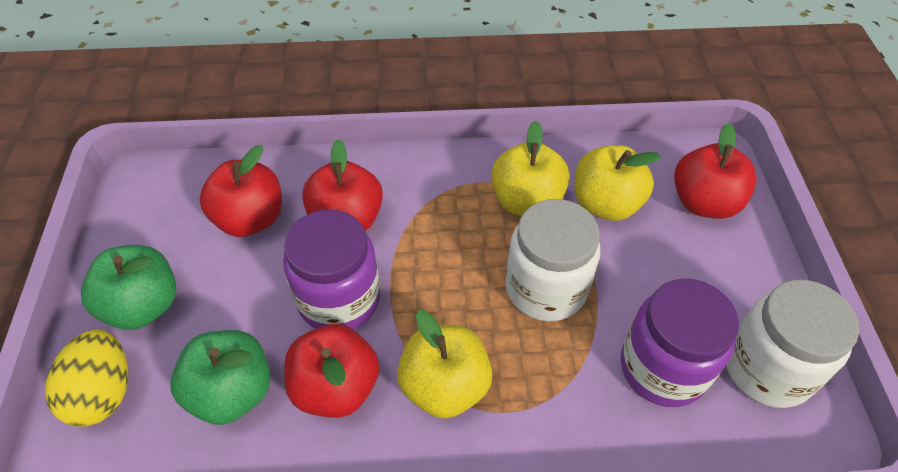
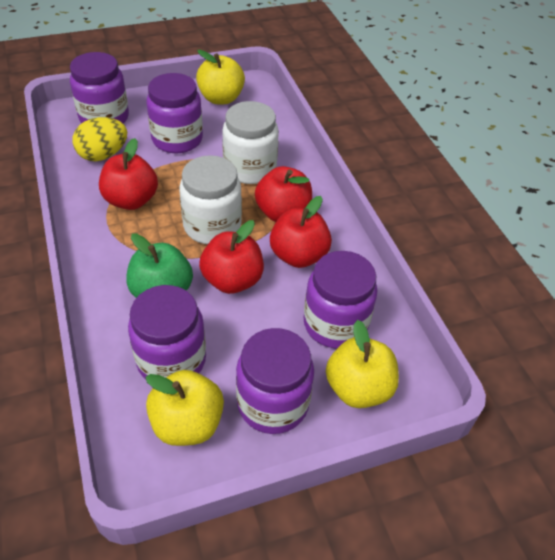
green apple: 2 -> 1
purple jar: 2 -> 5

